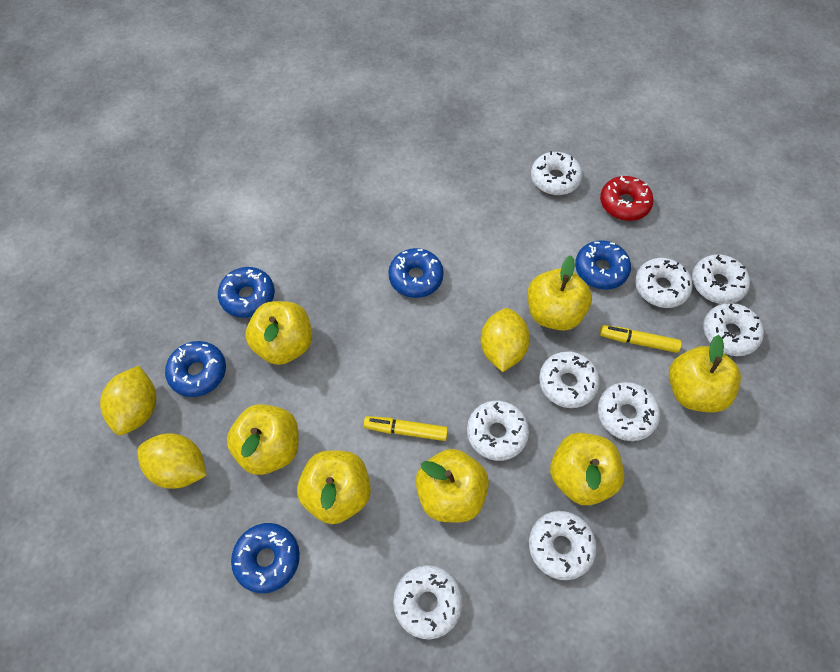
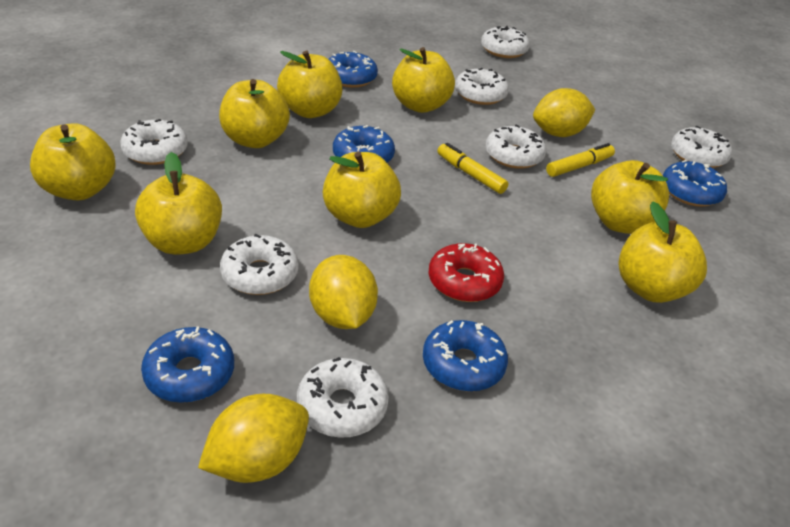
white donut: 9 -> 7
yellow apple: 7 -> 8

